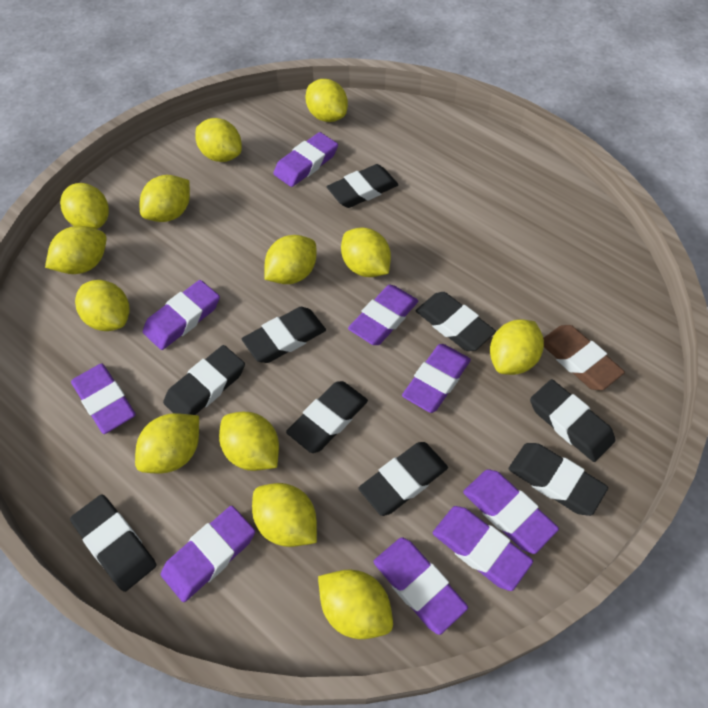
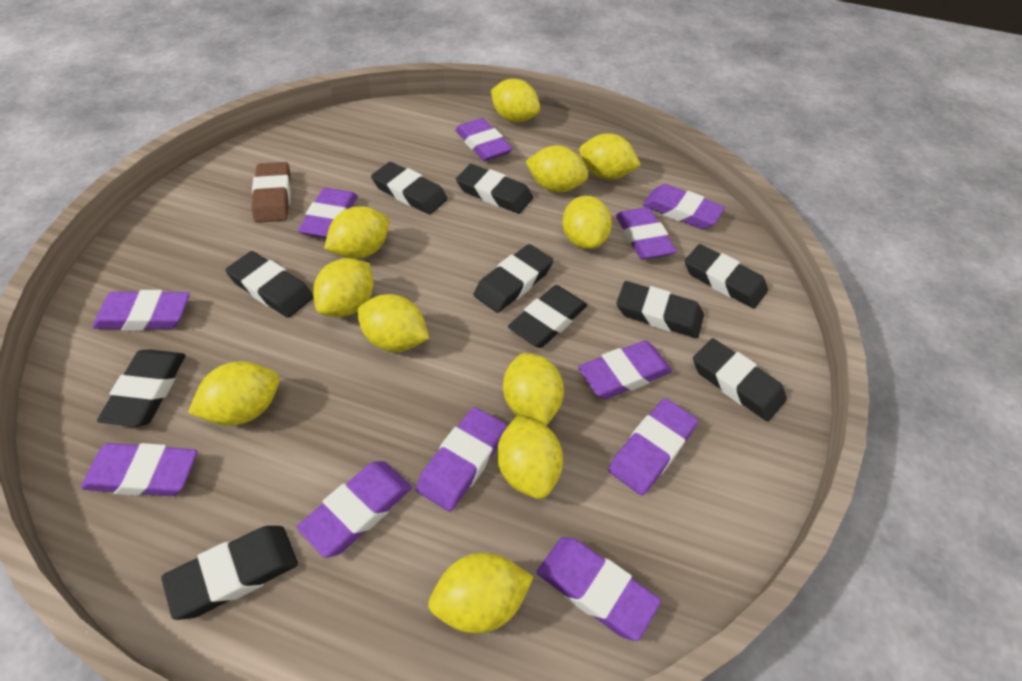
black eraser: 9 -> 10
purple eraser: 9 -> 11
yellow lemon: 13 -> 11

